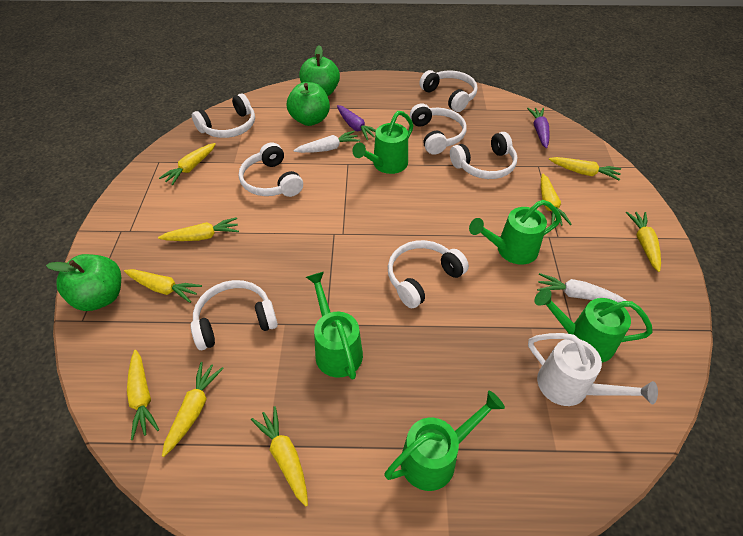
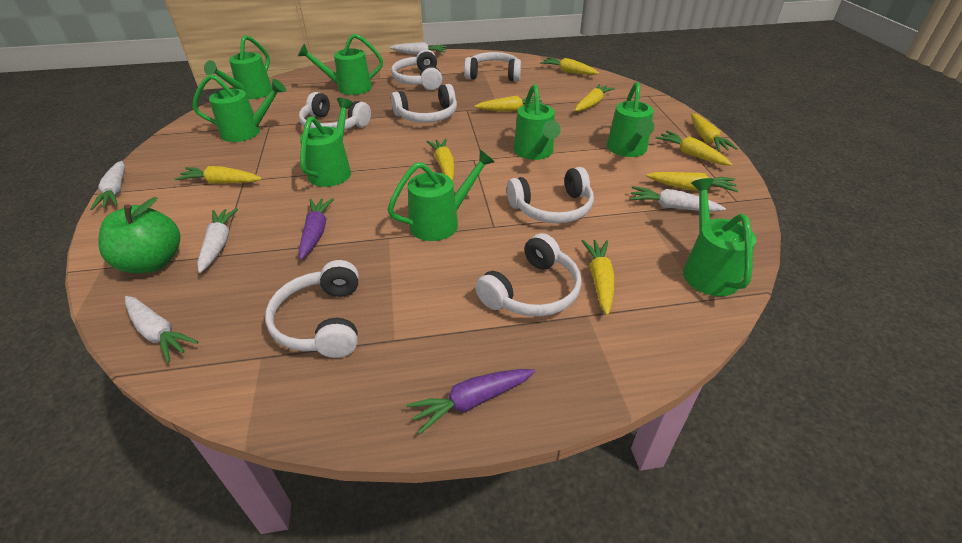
green apple: 3 -> 1
green watering can: 5 -> 8
white carrot: 2 -> 5
white watering can: 1 -> 0

